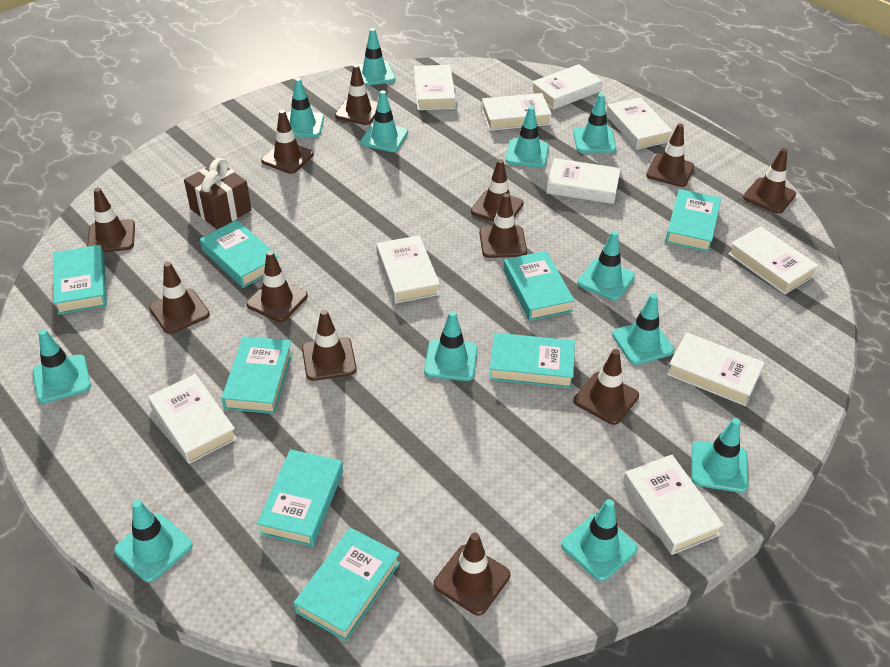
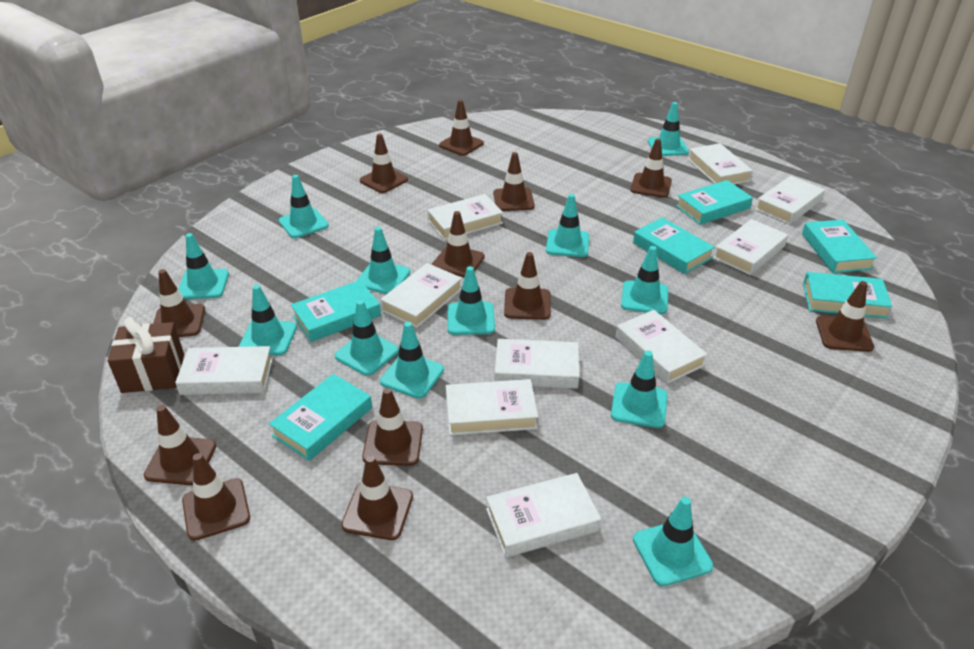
turquoise book: 8 -> 6

